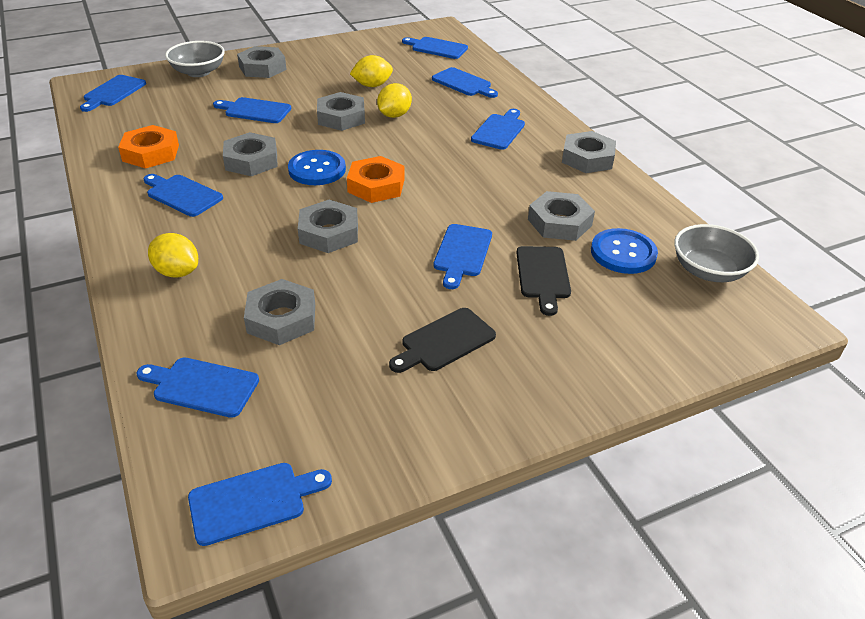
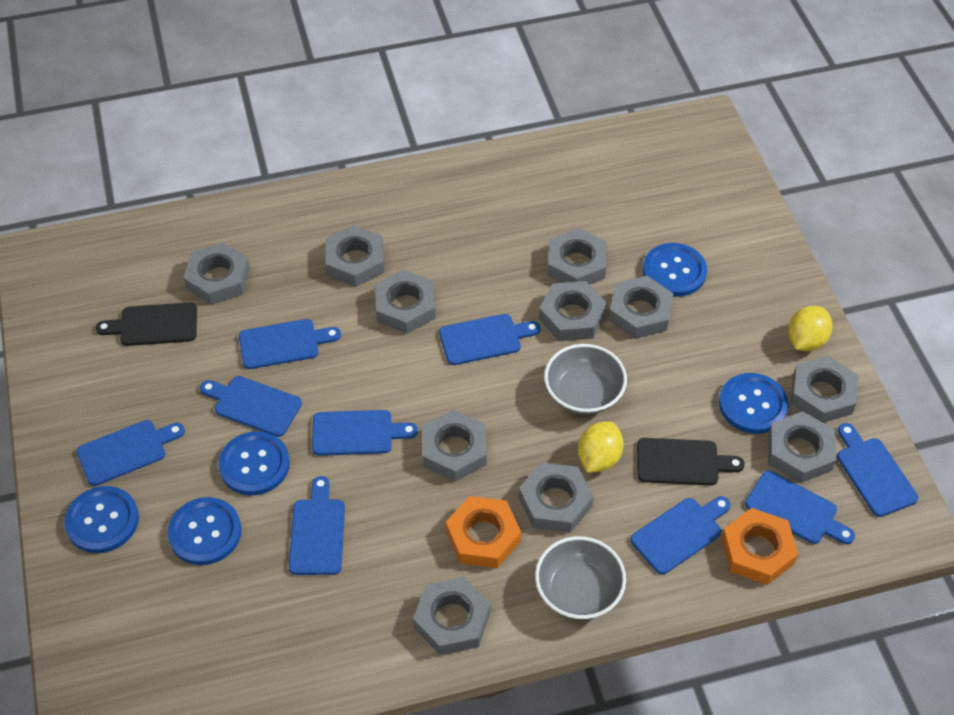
blue button: 2 -> 5
grey nut: 7 -> 11
yellow lemon: 3 -> 2

